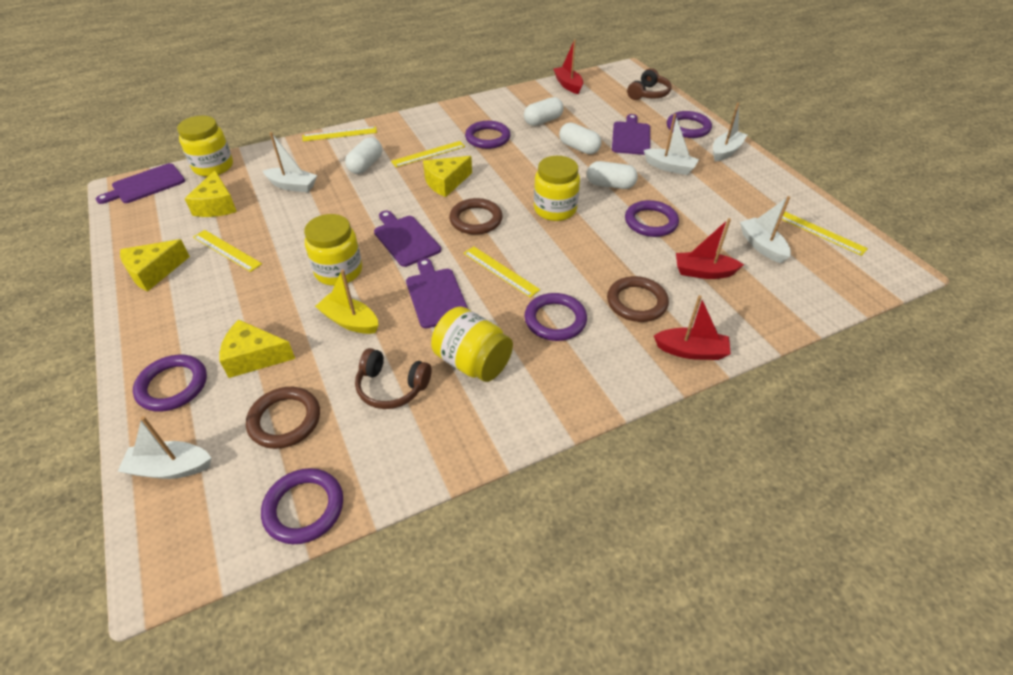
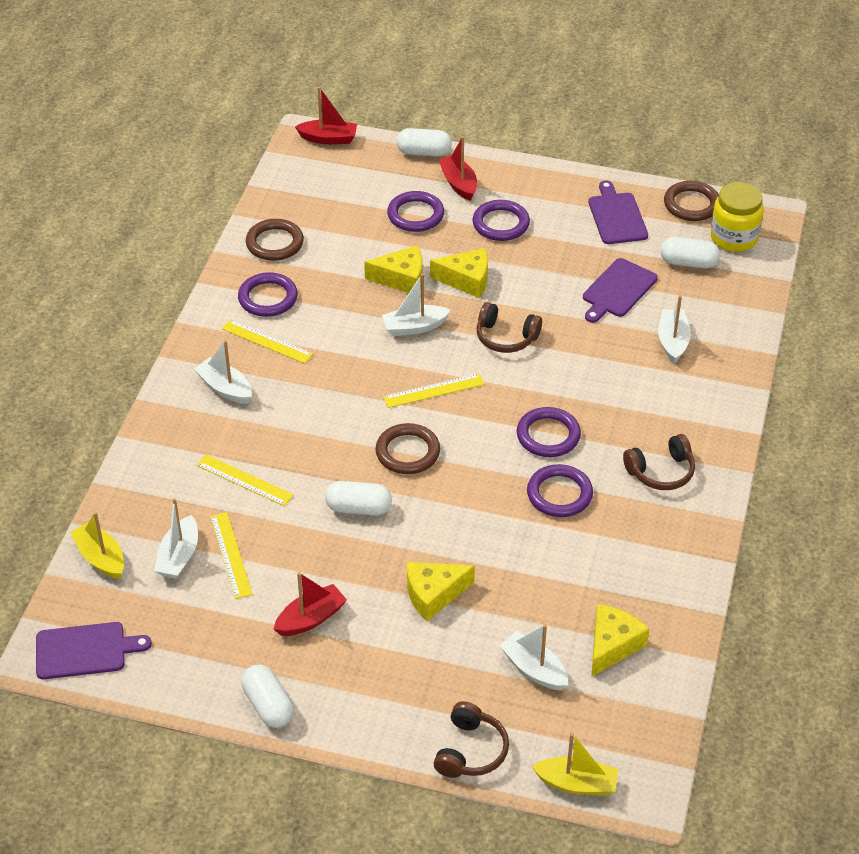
brown headphones: 2 -> 3
purple cutting board: 4 -> 3
purple ring: 6 -> 5
yellow boat: 1 -> 2
yellow jar: 4 -> 1
yellow ruler: 5 -> 4

